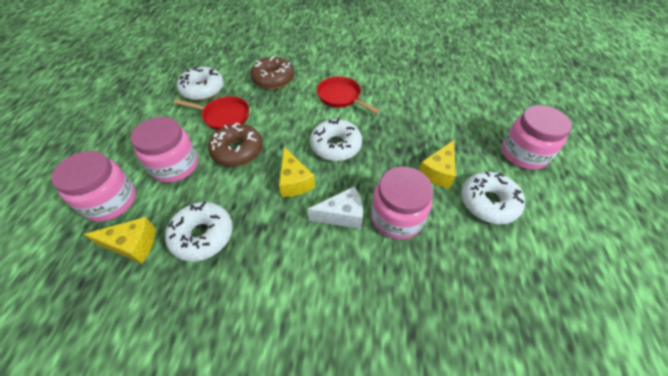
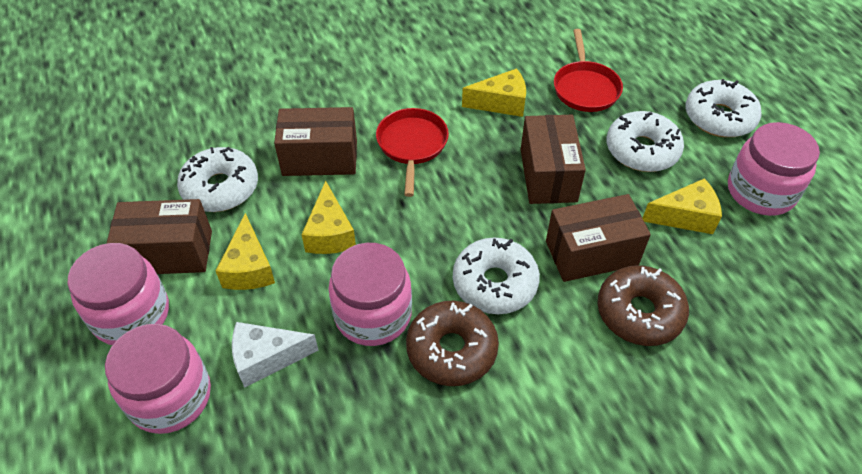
brown box: 0 -> 4
yellow cheese: 3 -> 4

